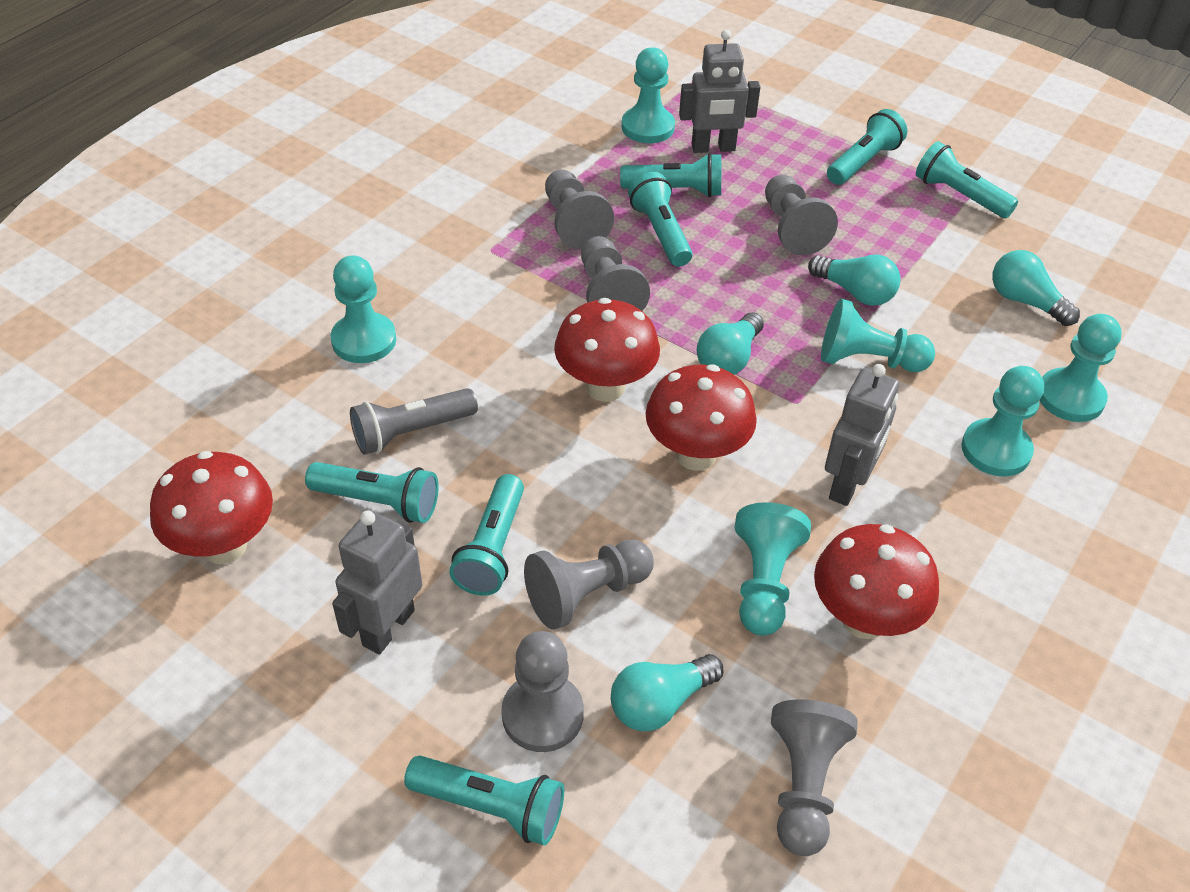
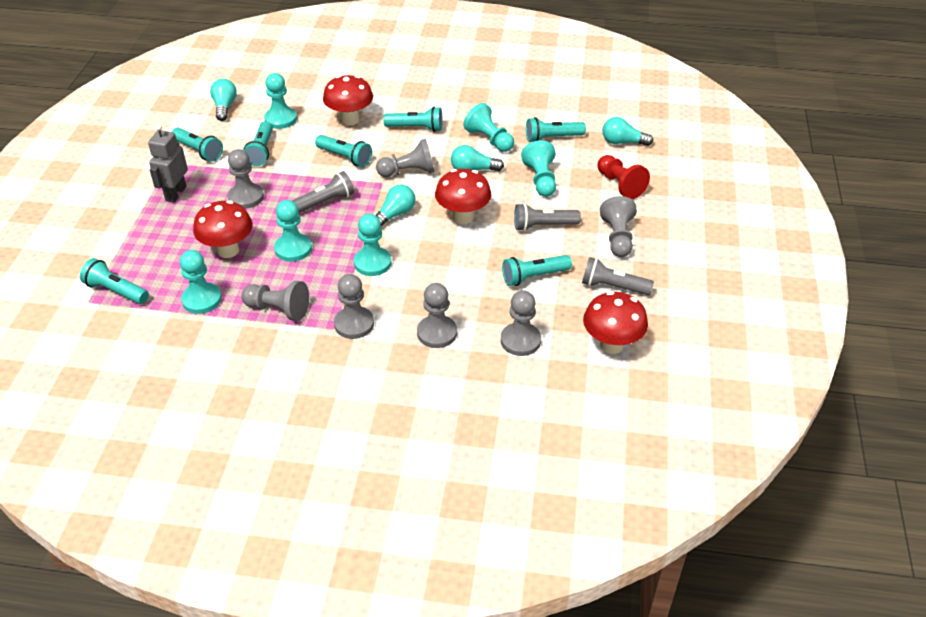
grey flashlight: 1 -> 3
grey pawn: 6 -> 7
grey robot: 3 -> 1
red pawn: 0 -> 1

